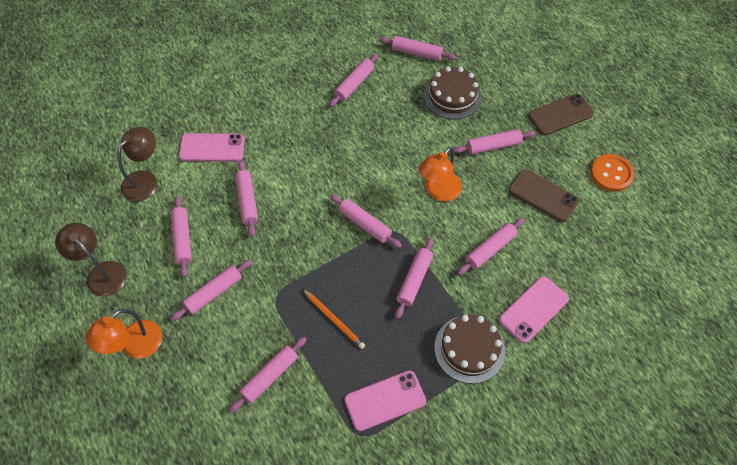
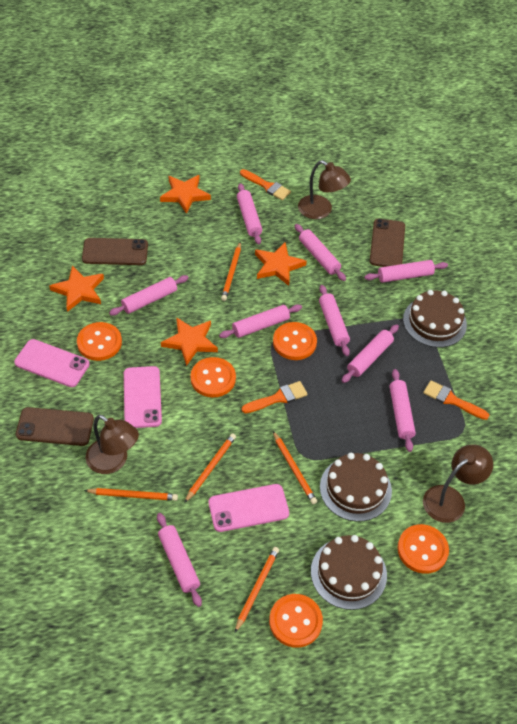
brown cake: 2 -> 3
brown lamp: 2 -> 3
brown phone: 2 -> 3
orange brush: 0 -> 3
orange button: 1 -> 5
orange lamp: 2 -> 0
orange pencil: 1 -> 5
orange star: 0 -> 4
pink rolling pin: 10 -> 9

